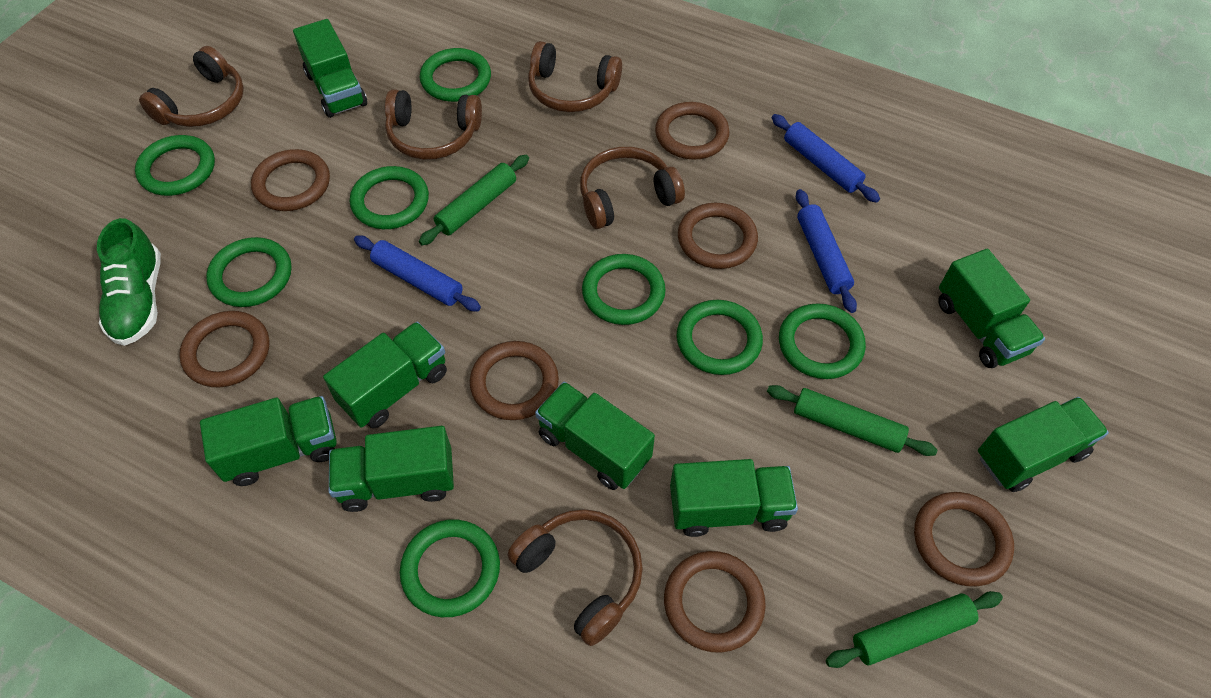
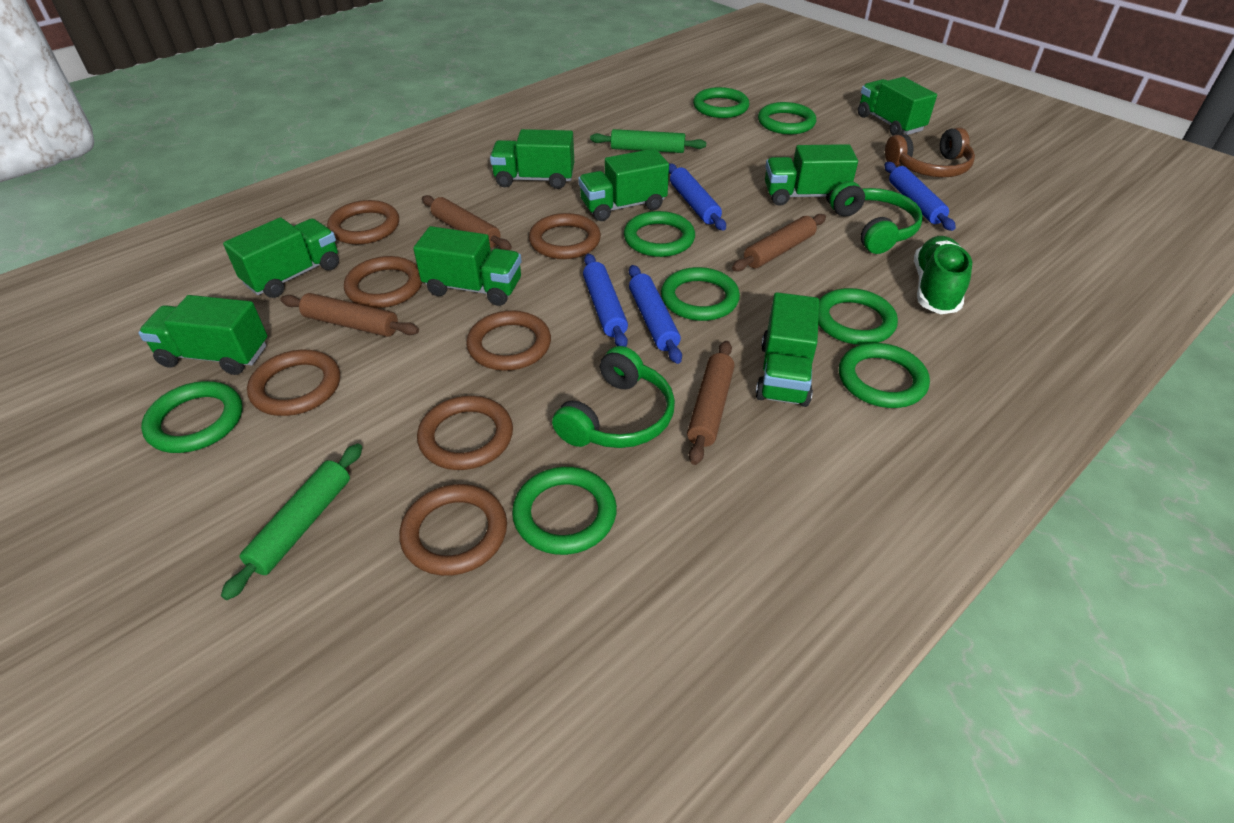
blue rolling pin: 3 -> 4
brown headphones: 5 -> 1
brown rolling pin: 0 -> 4
green headphones: 0 -> 2
green rolling pin: 3 -> 2

